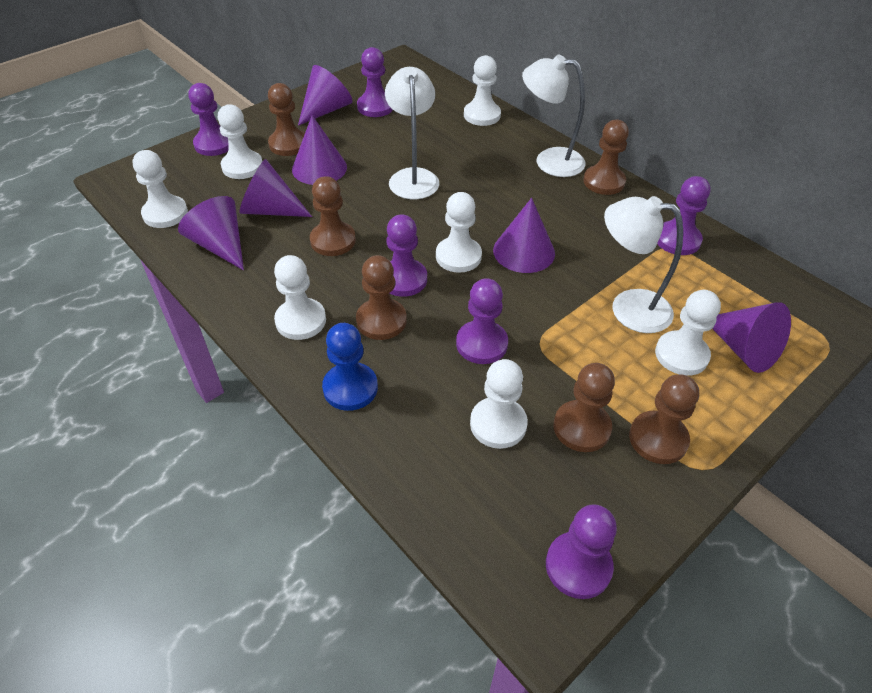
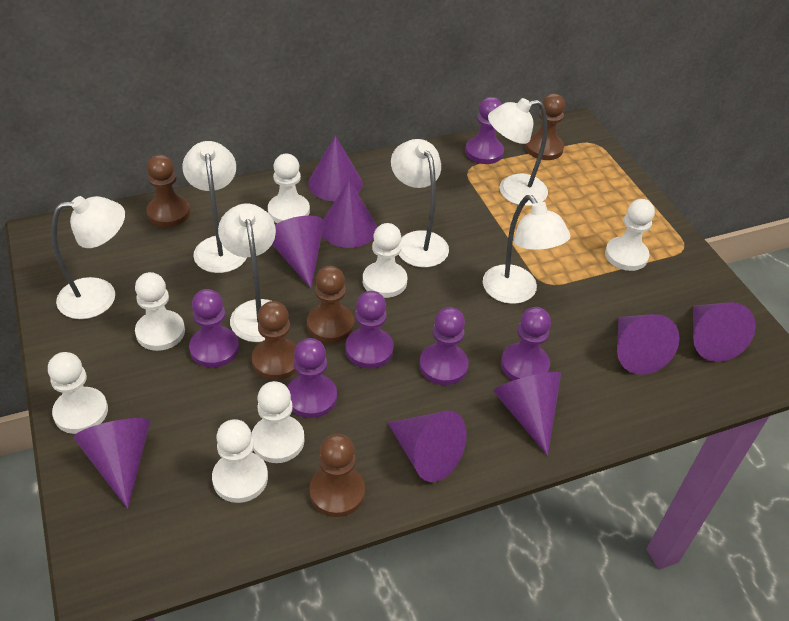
blue pawn: 1 -> 0
brown pawn: 6 -> 5
purple cone: 6 -> 8
white lamp: 3 -> 6

